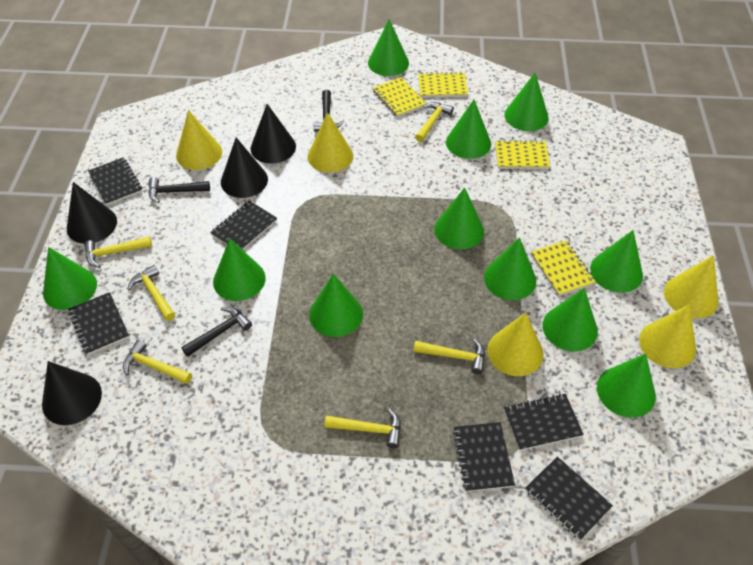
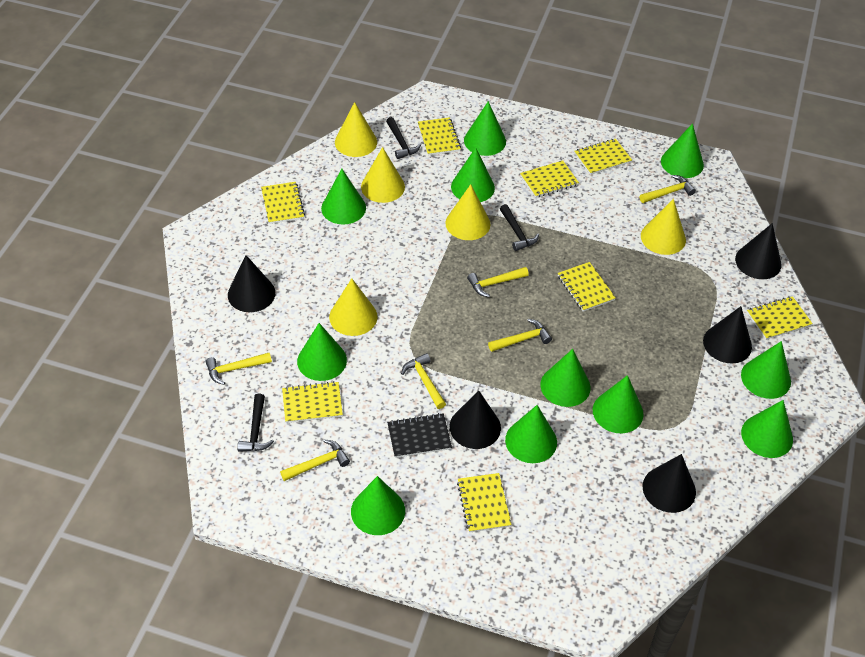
black cone: 4 -> 5
black notebook: 6 -> 1
yellow notebook: 4 -> 8

